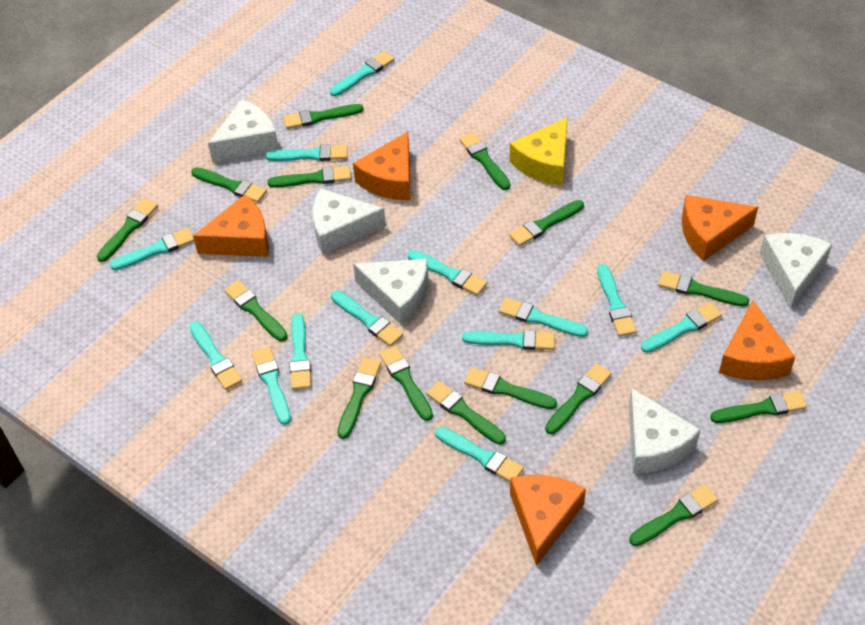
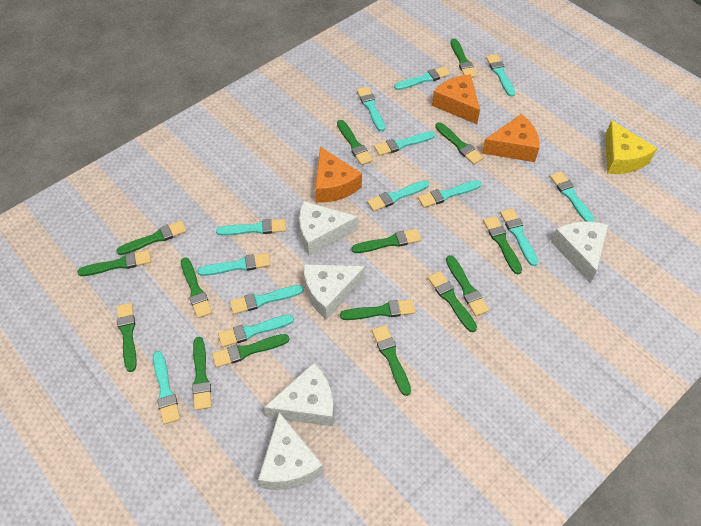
orange cheese: 5 -> 3

